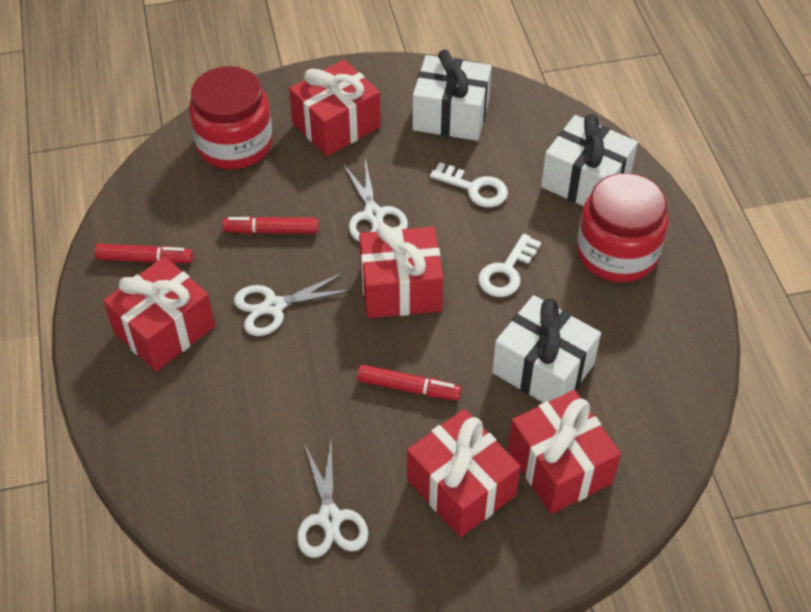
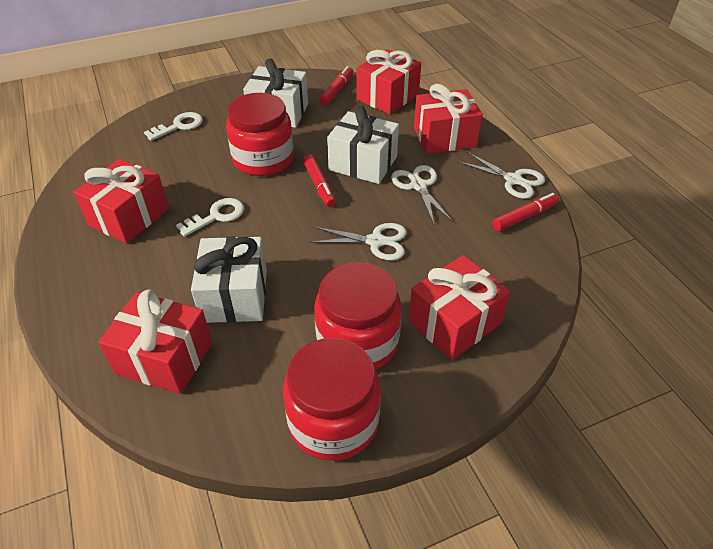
red jar: 2 -> 3

